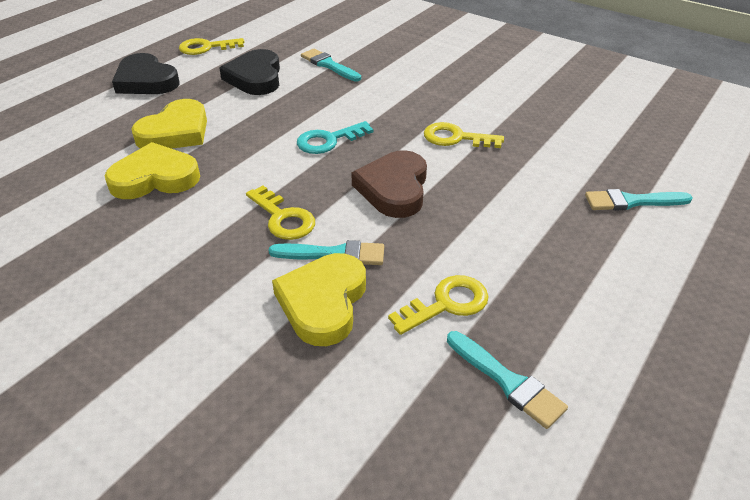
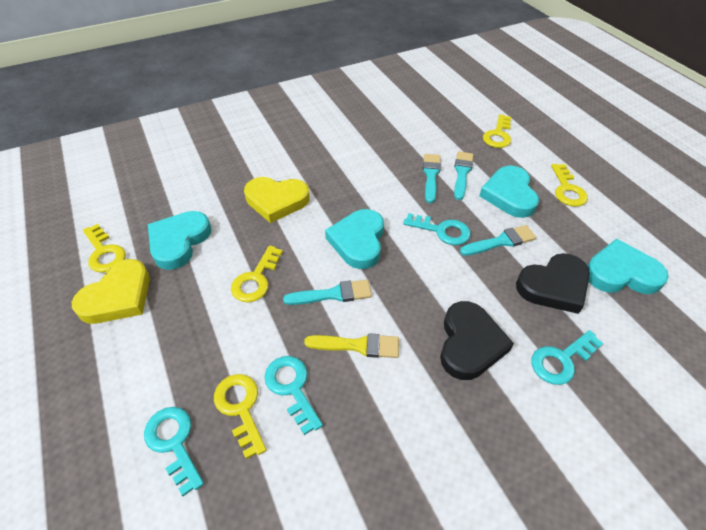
brown heart: 1 -> 0
turquoise heart: 0 -> 4
turquoise key: 1 -> 4
yellow brush: 0 -> 1
yellow heart: 3 -> 2
yellow key: 4 -> 5

